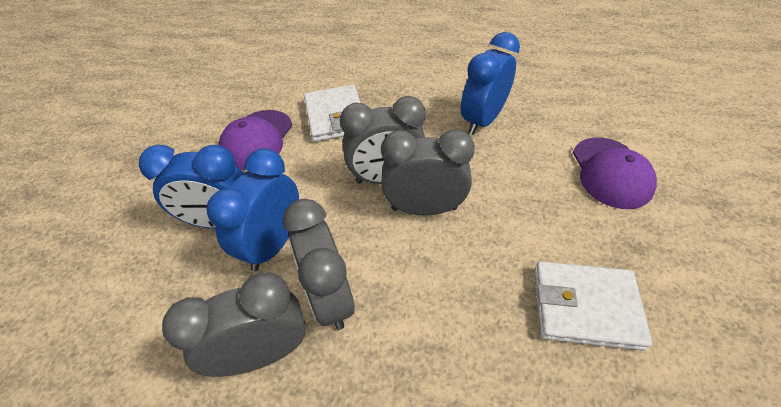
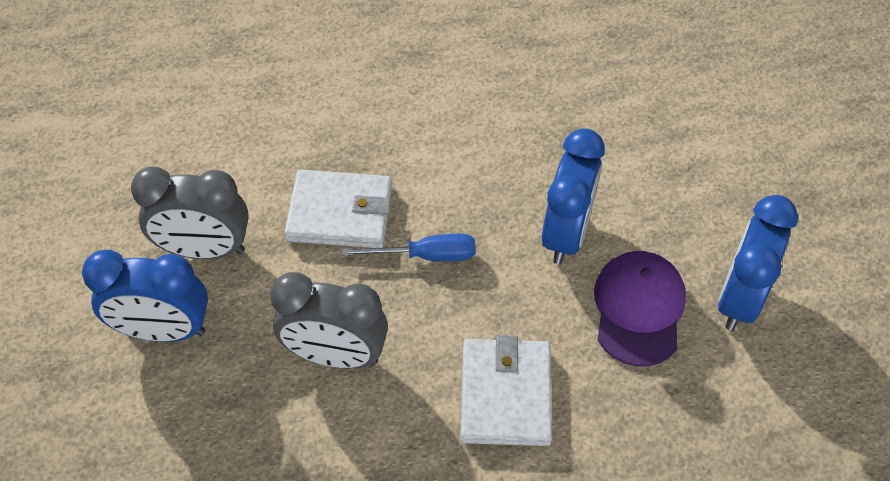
blue screwdriver: 0 -> 1
grey clock: 4 -> 2
purple cap: 2 -> 1

